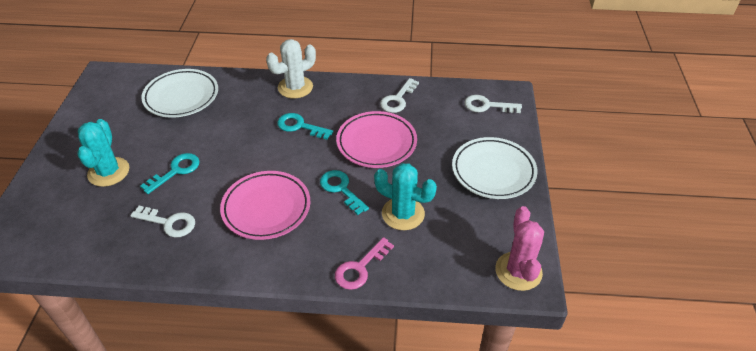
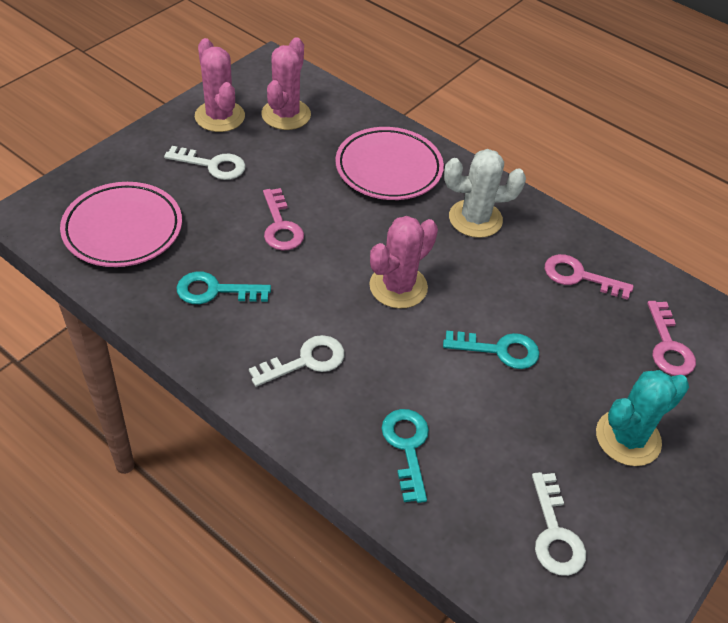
pink cactus: 1 -> 3
pink key: 1 -> 3
turquoise cactus: 2 -> 1
white plate: 2 -> 0

